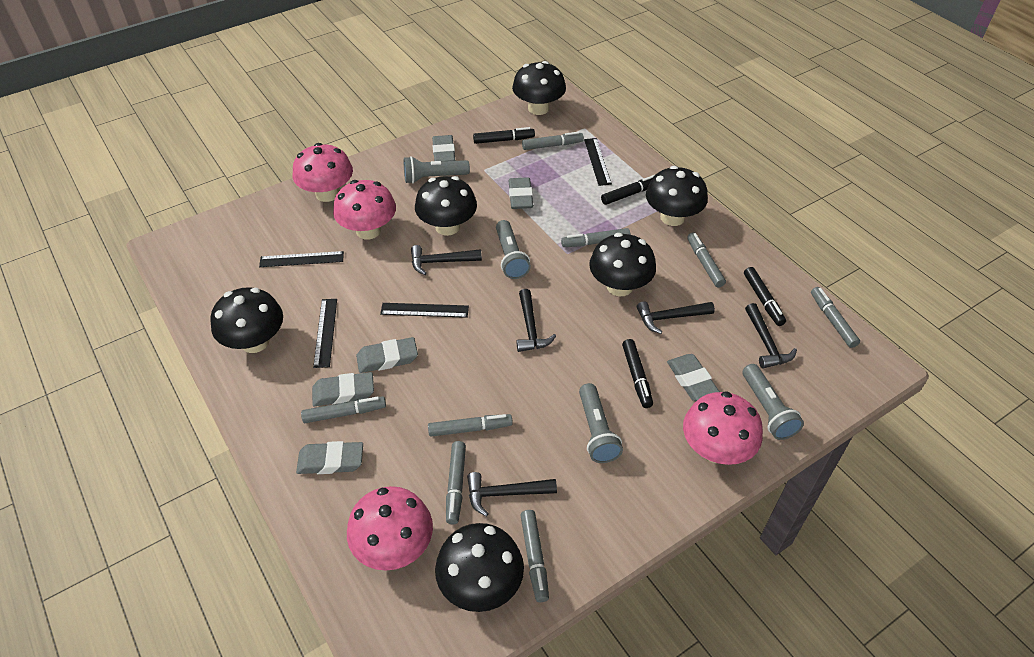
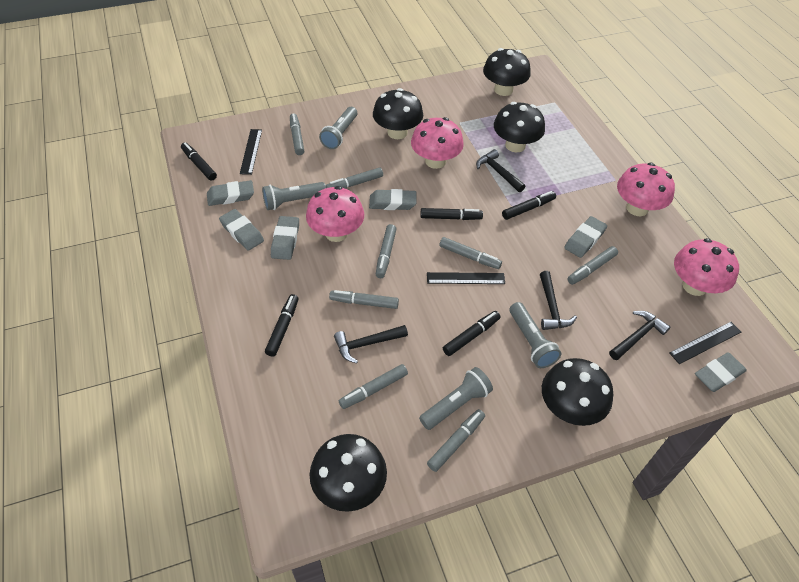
black hammer: 5 -> 4
black marker: 4 -> 5
black mushroom: 6 -> 5
black ruler: 4 -> 3

